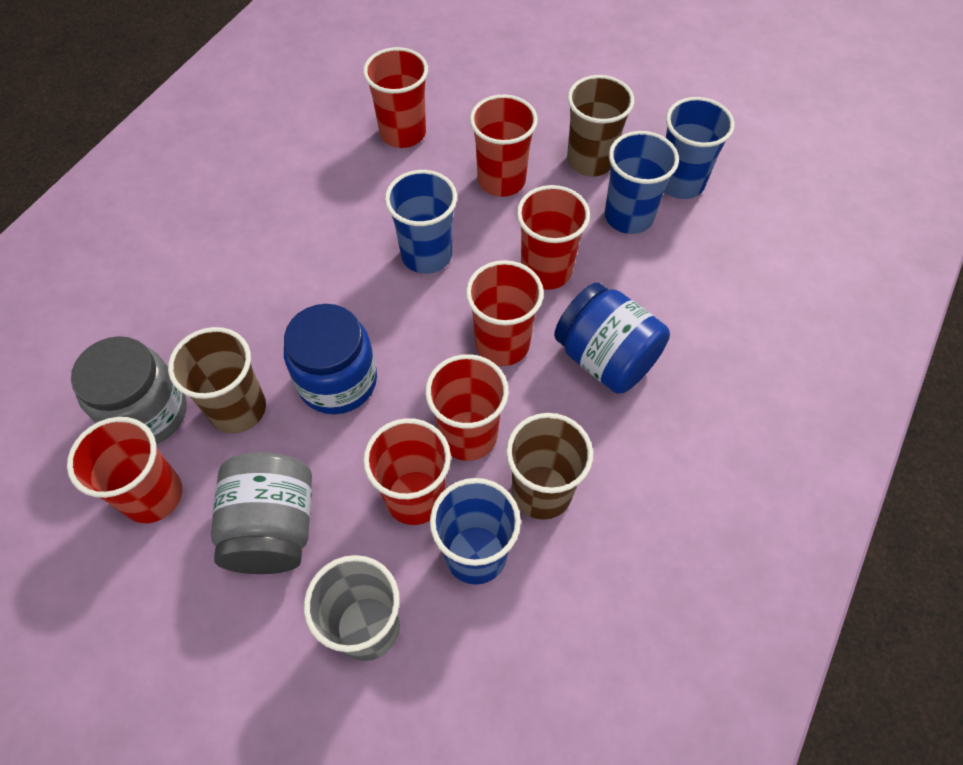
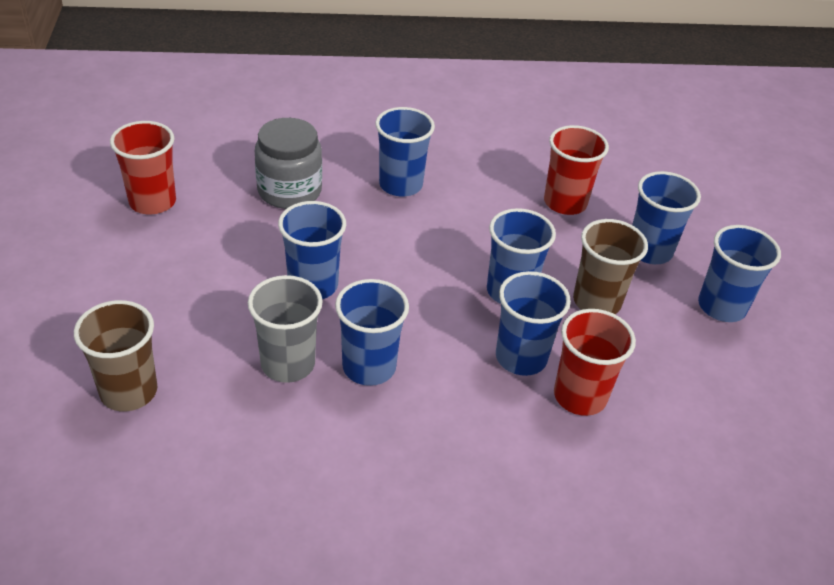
blue cup: 4 -> 7
blue jar: 2 -> 0
brown cup: 3 -> 2
grey jar: 2 -> 1
red cup: 7 -> 3

